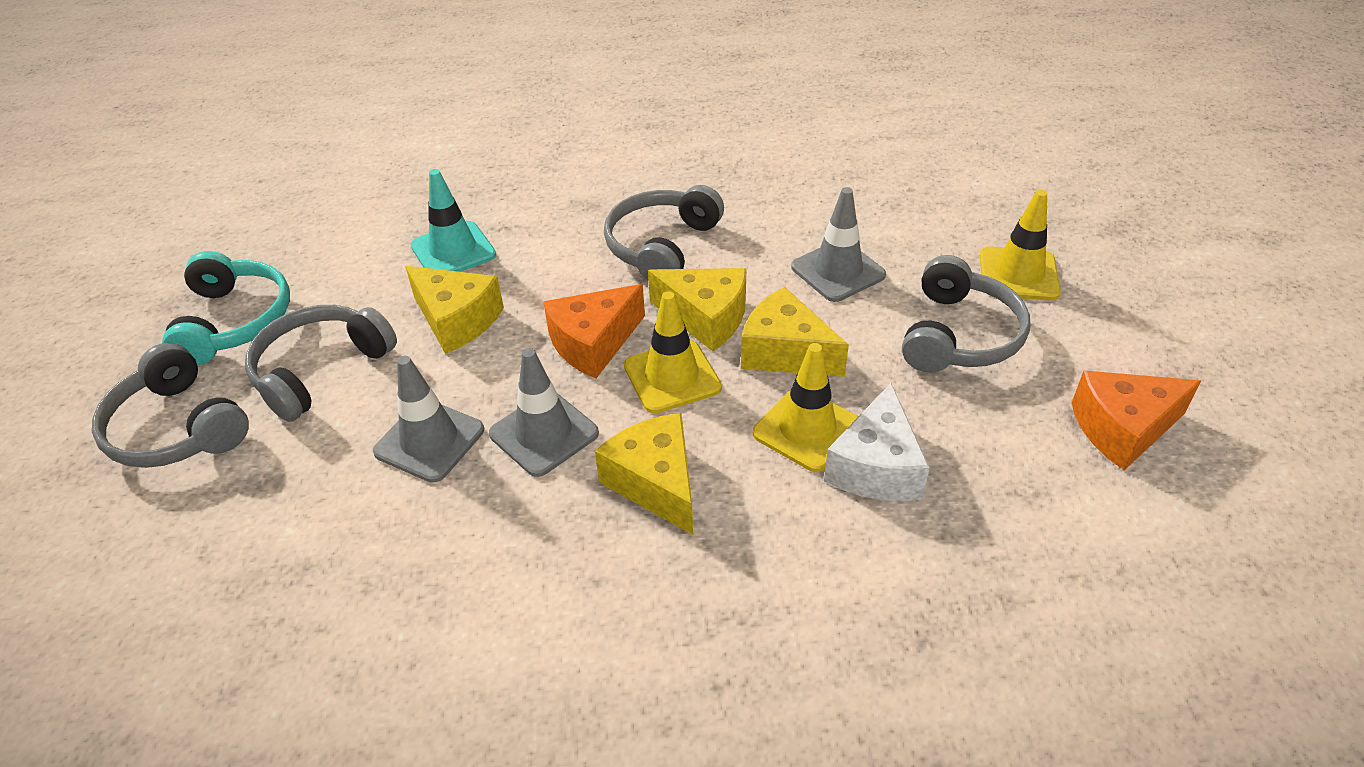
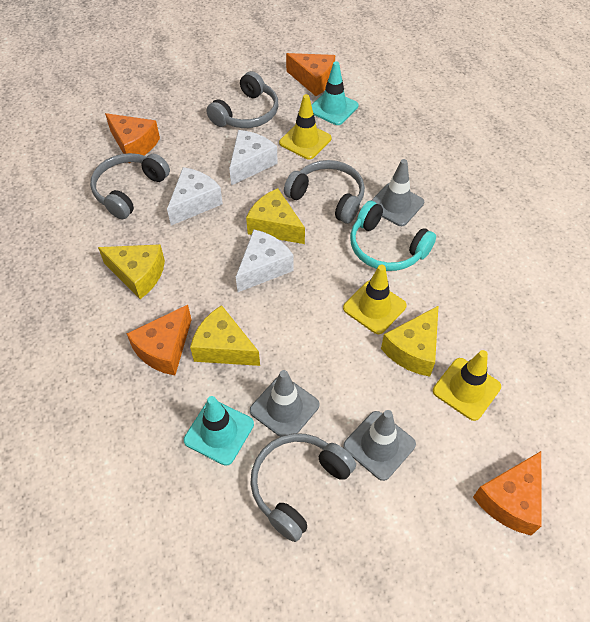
orange cheese: 2 -> 4
turquoise traffic cone: 1 -> 2
white cheese: 1 -> 3

